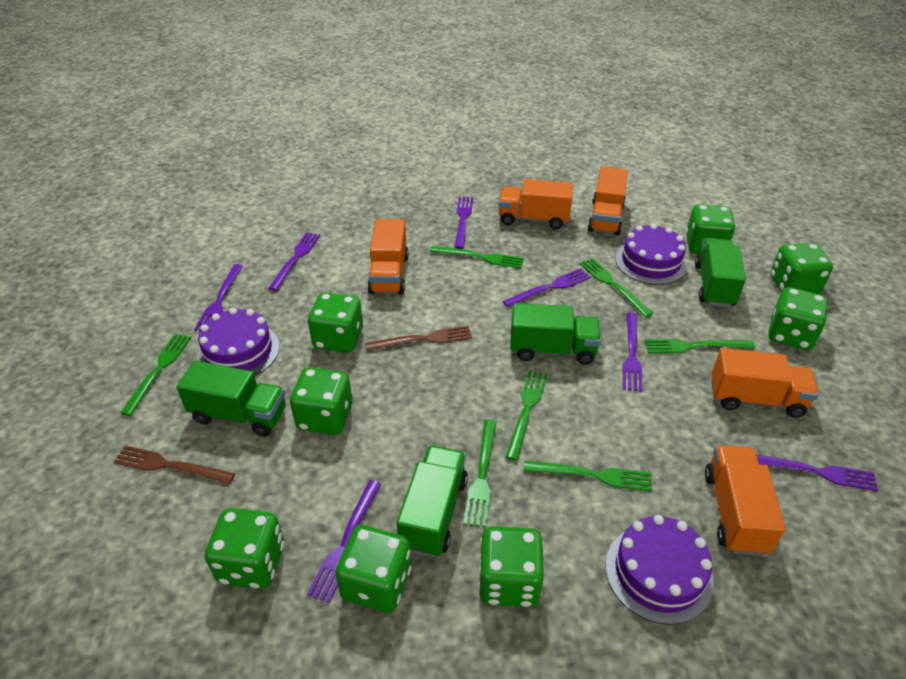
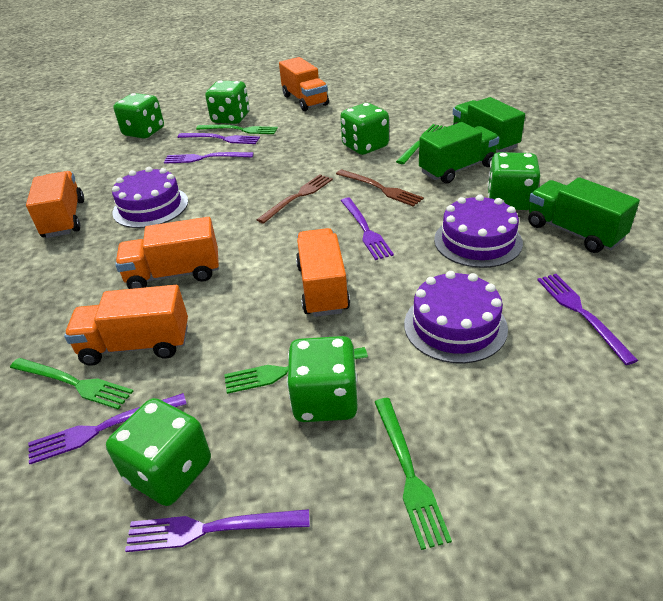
green dice: 8 -> 6
green fork: 7 -> 5
green truck: 4 -> 3
purple fork: 7 -> 6

